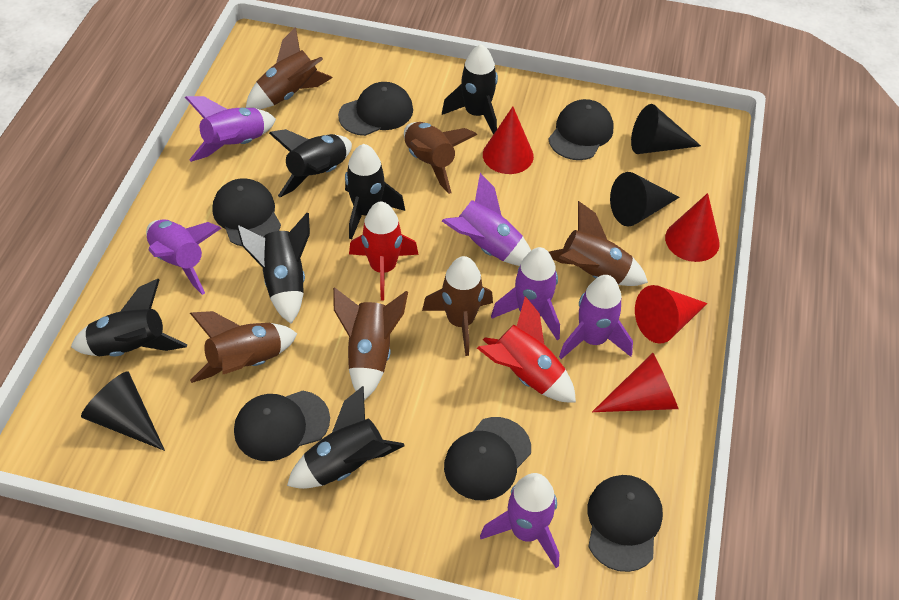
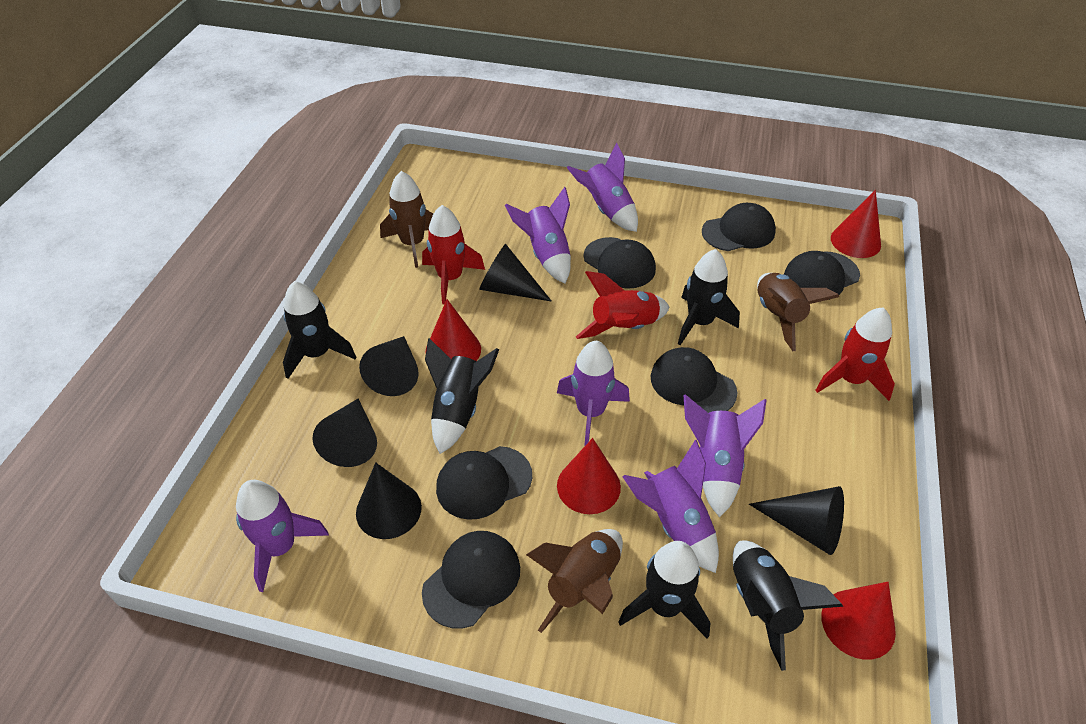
black cone: 3 -> 5
black rocket: 6 -> 5
brown rocket: 6 -> 3
red rocket: 2 -> 3

